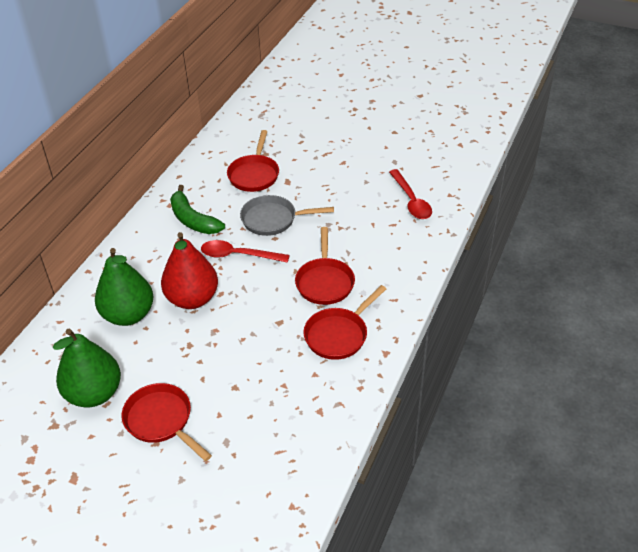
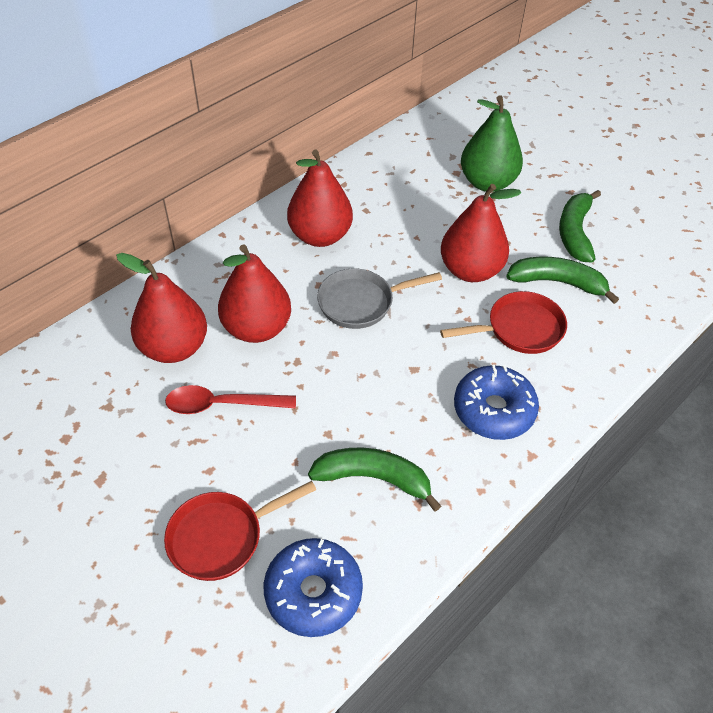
blue donut: 0 -> 2
green banana: 1 -> 3
green pear: 2 -> 1
red pan: 4 -> 2
red pear: 1 -> 4
red spoon: 2 -> 1

